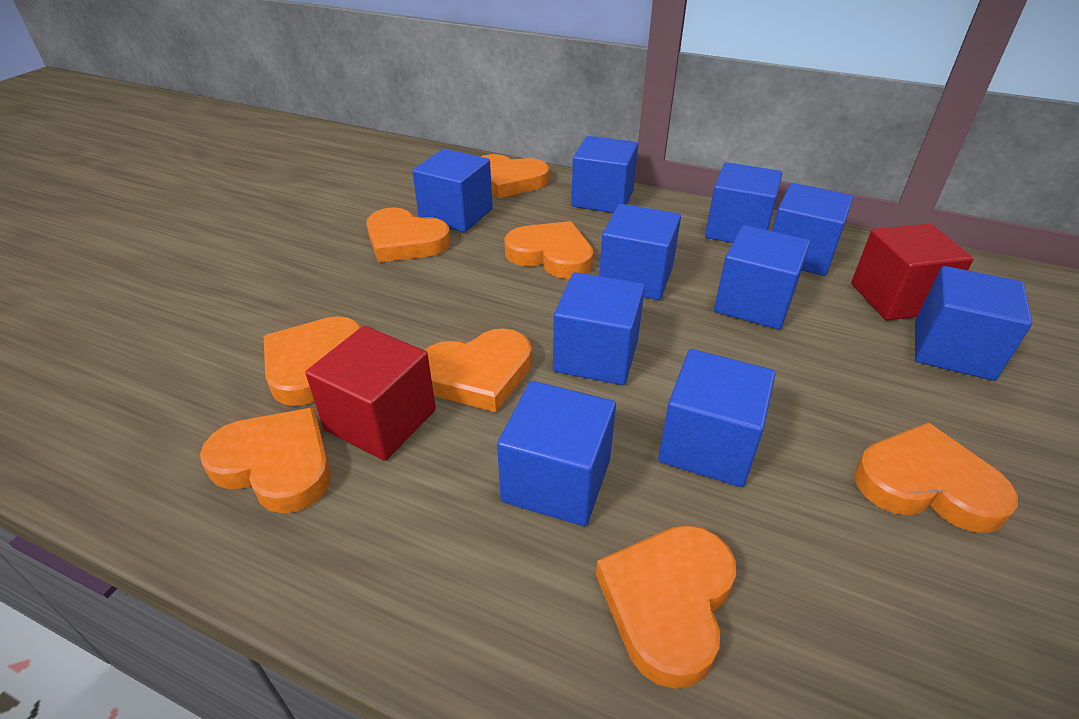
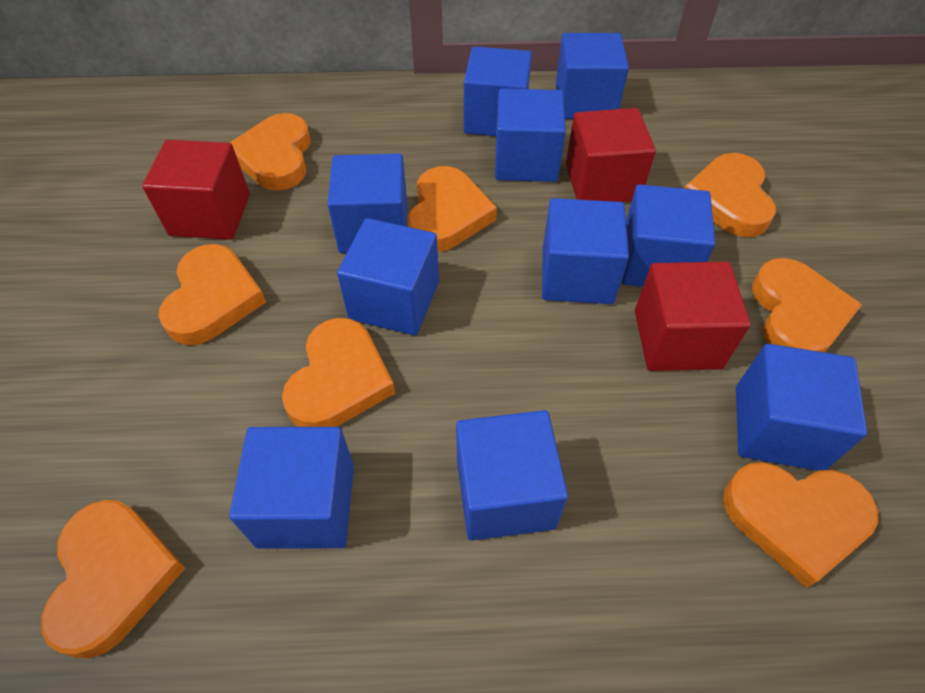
red cube: 2 -> 3

